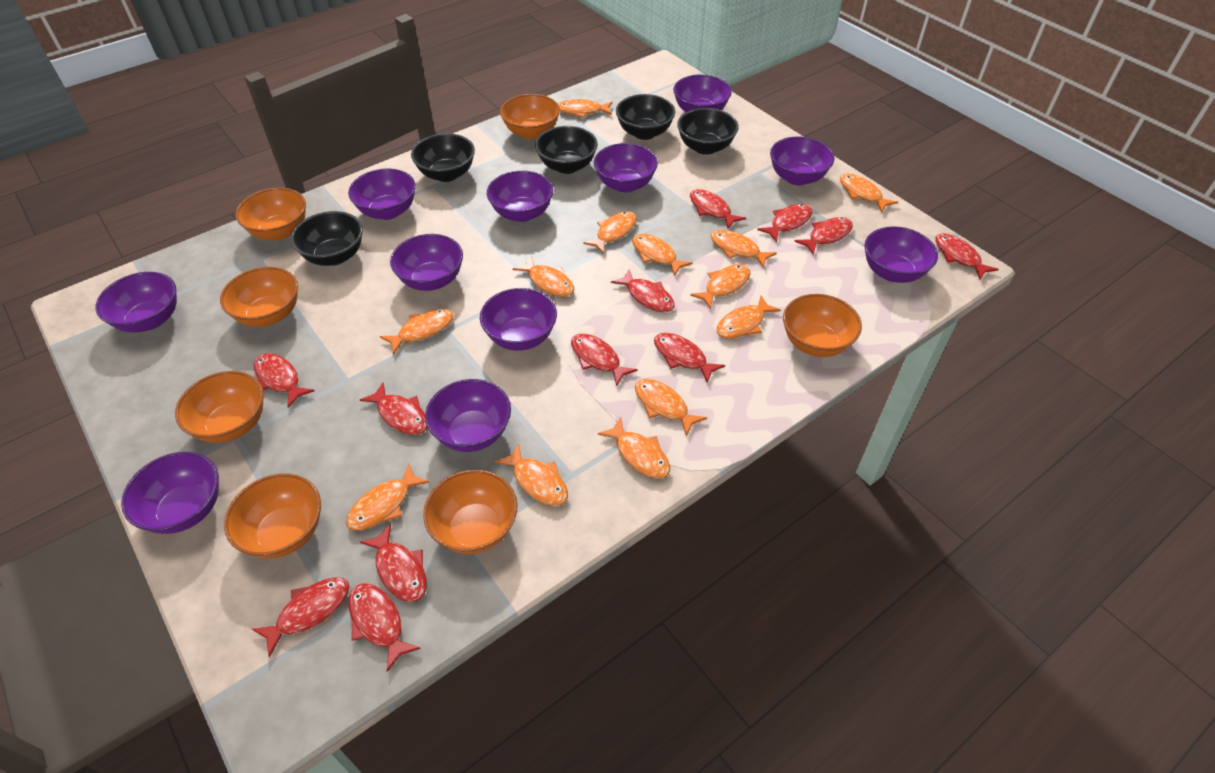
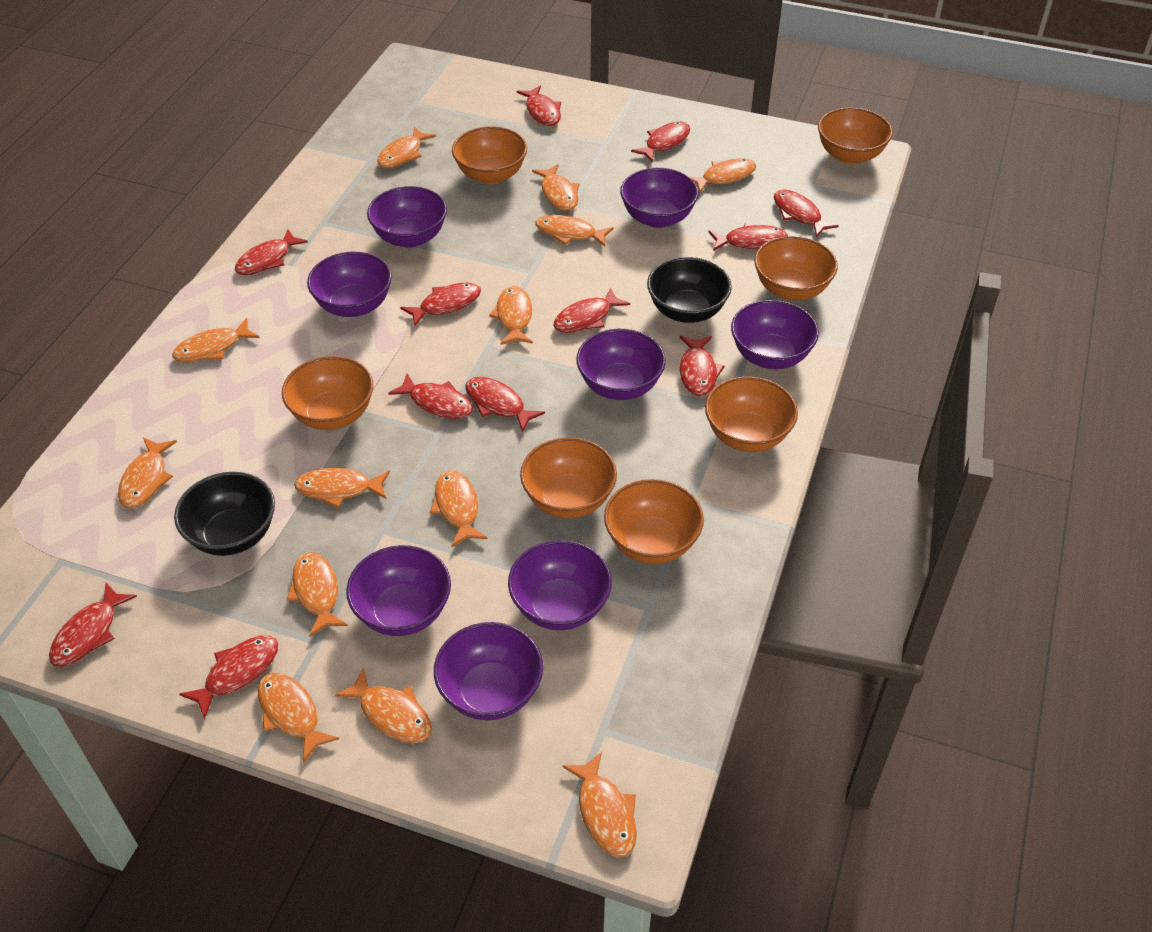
black bowl: 5 -> 2
purple bowl: 11 -> 8

